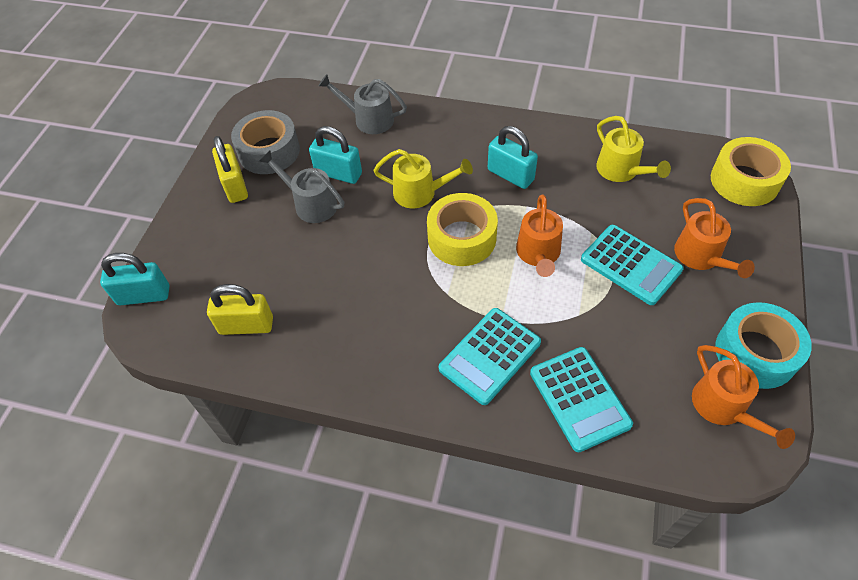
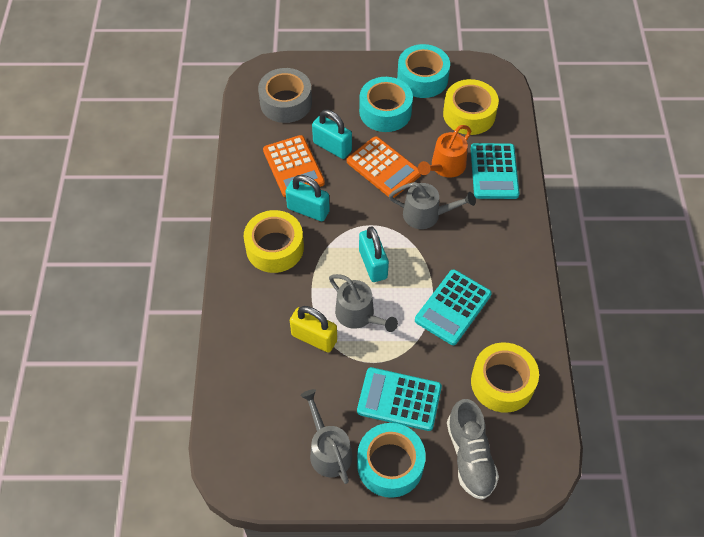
grey shoe: 0 -> 1
grey watering can: 2 -> 3
orange calculator: 0 -> 2
orange watering can: 3 -> 1
turquoise tape: 1 -> 3
yellow padlock: 2 -> 1
yellow tape: 2 -> 3
yellow watering can: 2 -> 0

